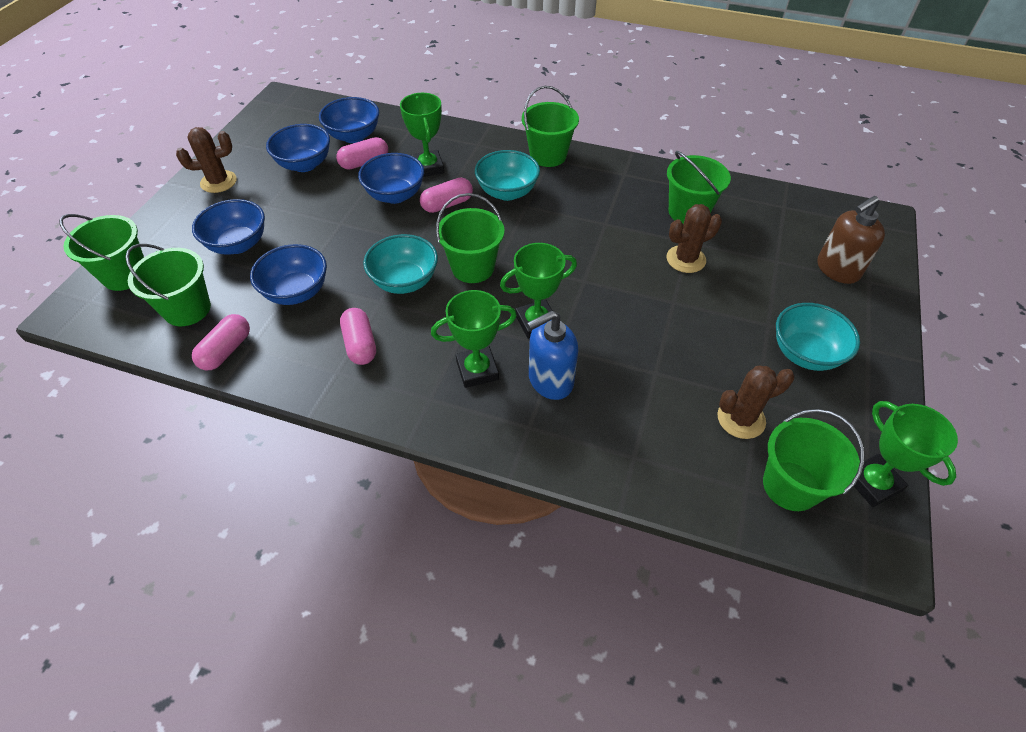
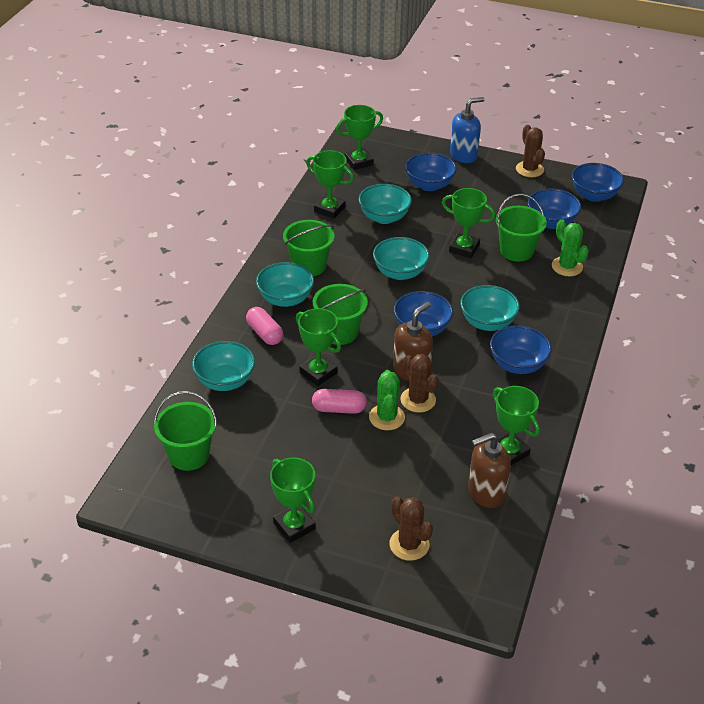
brown soap dispenser: 1 -> 2
green bucket: 6 -> 4
green cactus: 0 -> 2
green trophy: 4 -> 6
pink capsule: 4 -> 2
turquoise bowl: 3 -> 5

